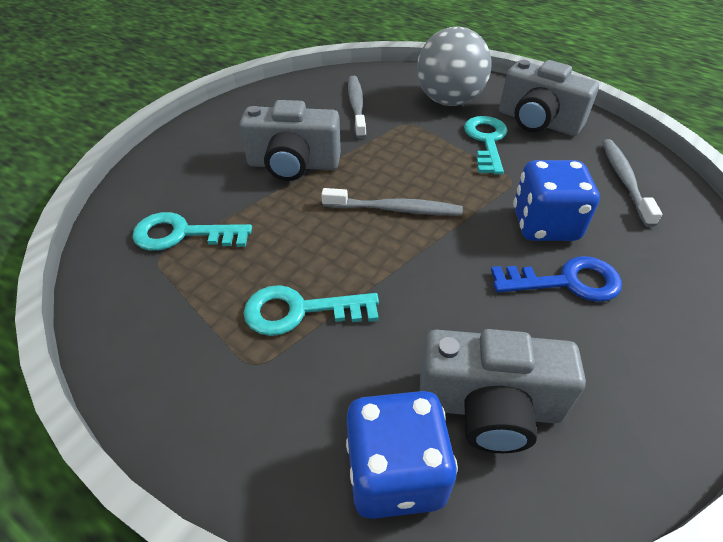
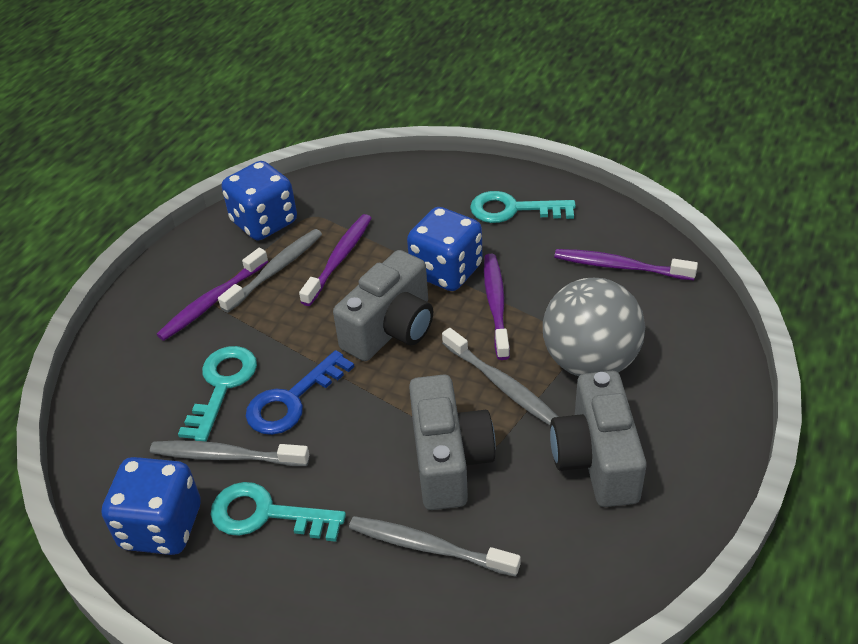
blue dice: 2 -> 3
grey toothbrush: 3 -> 4
purple toothbrush: 0 -> 4

